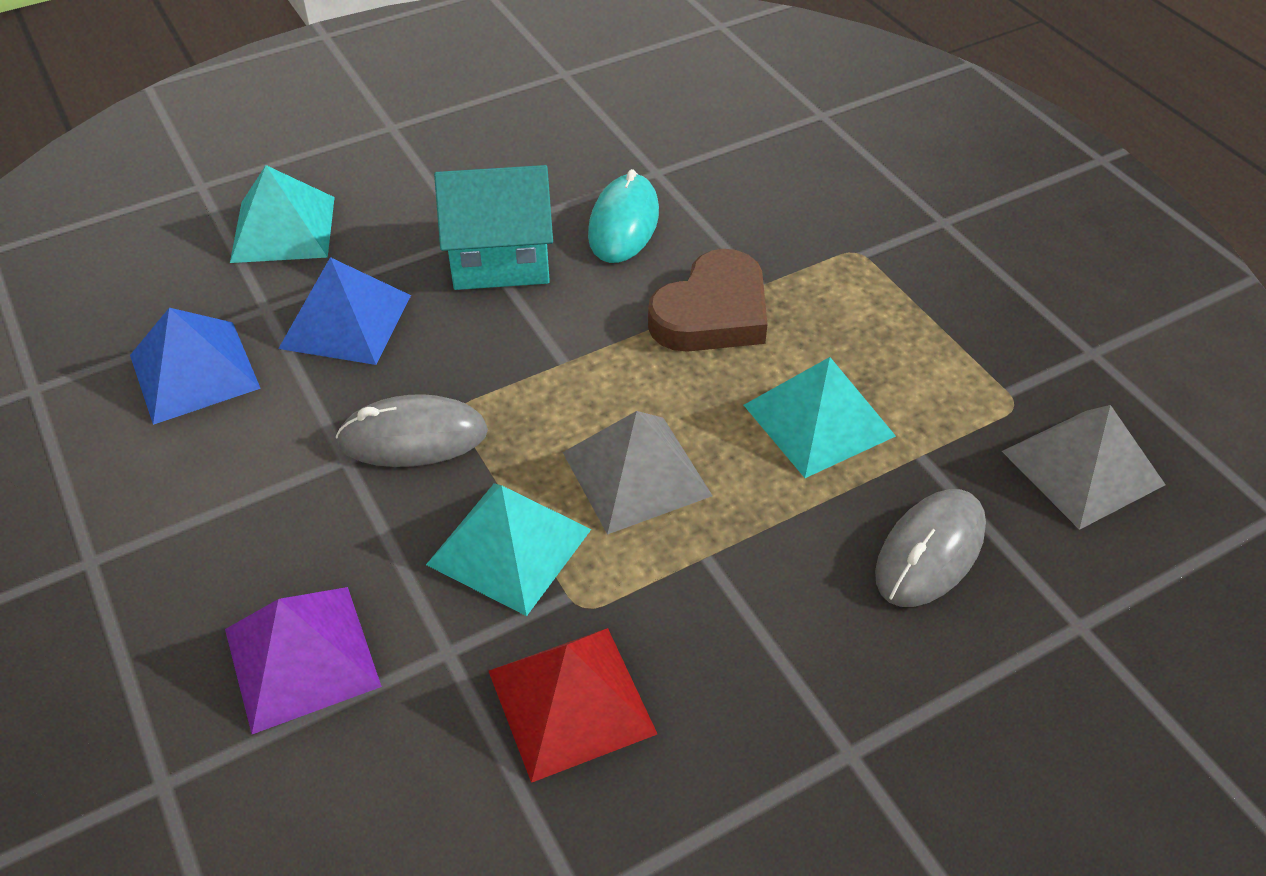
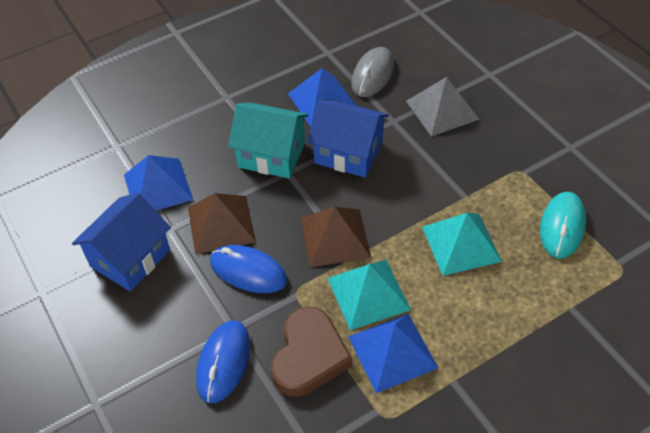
blue house: 0 -> 2
blue mouse: 0 -> 2
blue pyramid: 2 -> 3
brown pyramid: 0 -> 2
grey mouse: 2 -> 1
grey pyramid: 2 -> 1
purple pyramid: 1 -> 0
red pyramid: 1 -> 0
turquoise pyramid: 3 -> 2

